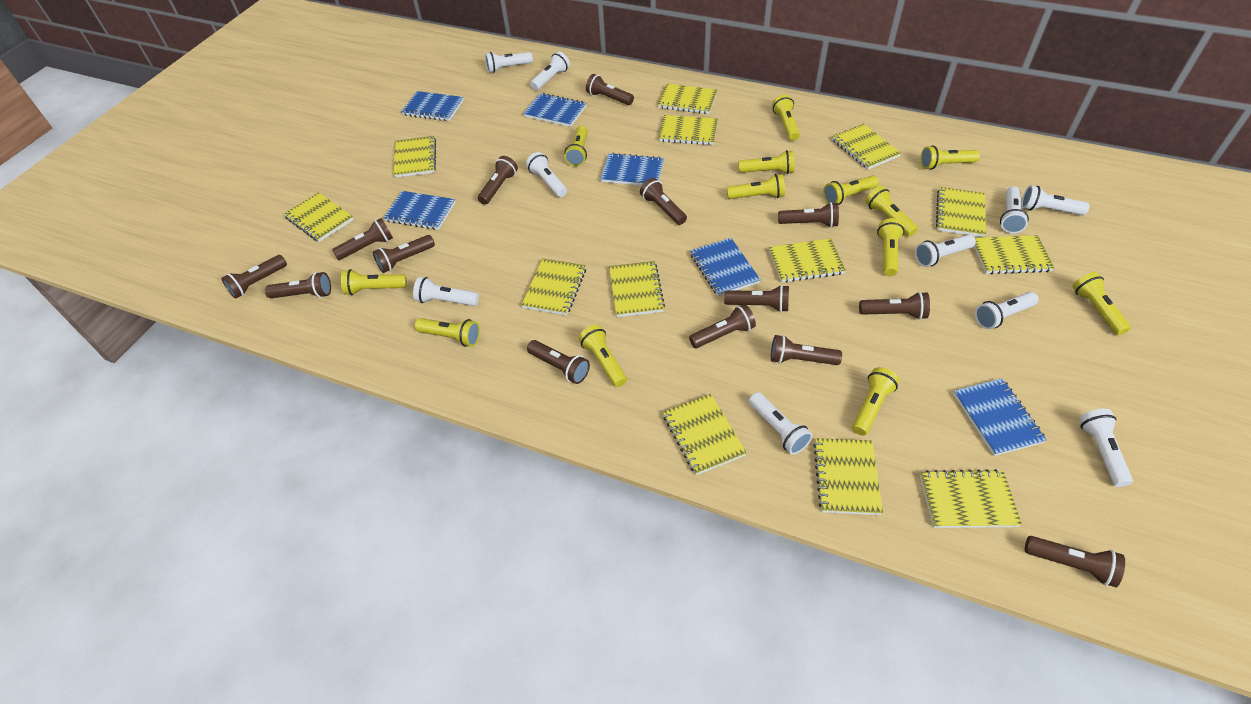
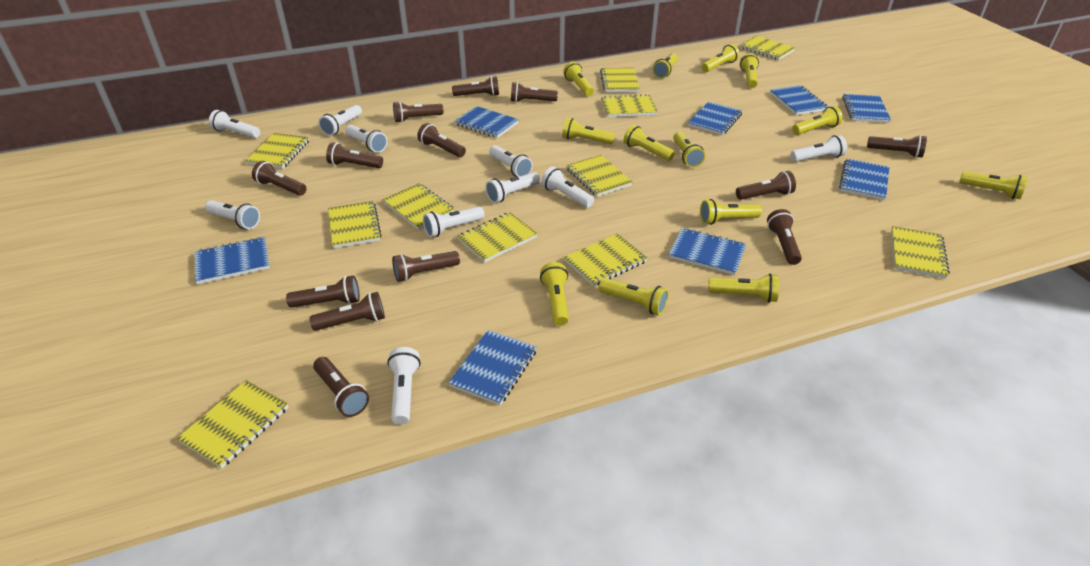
blue notebook: 6 -> 8
brown flashlight: 14 -> 13
yellow notebook: 13 -> 11

